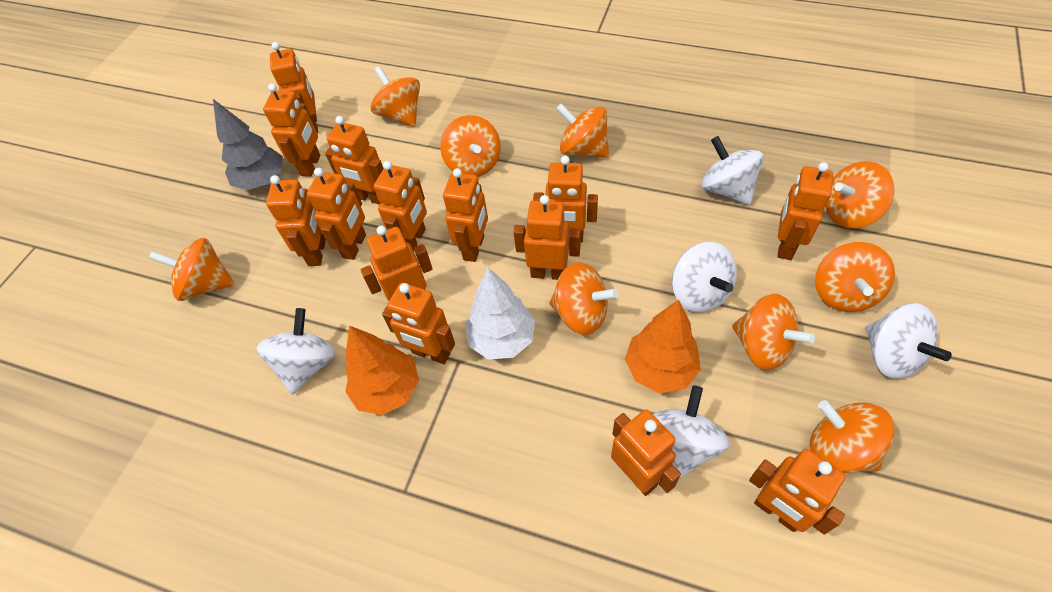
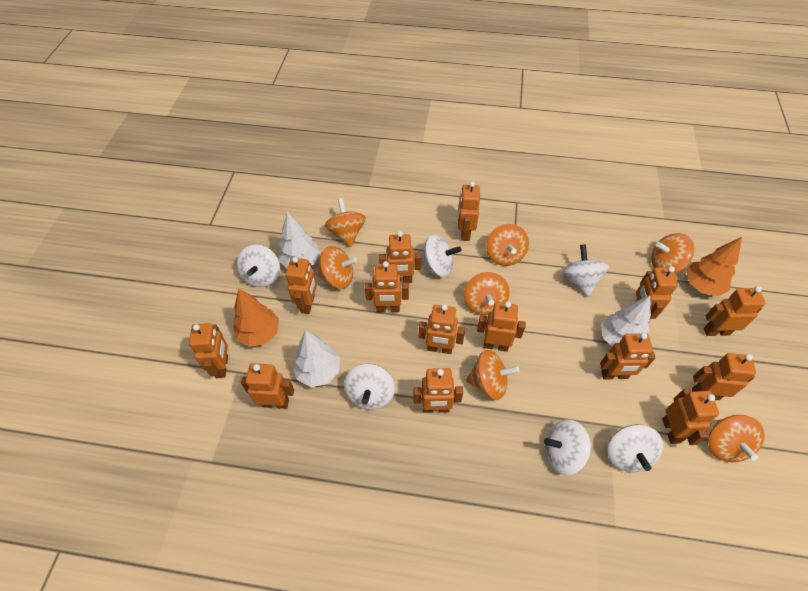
grey tree: 1 -> 0
orange spinning top: 9 -> 7
white spinning top: 5 -> 6
white tree: 1 -> 3

